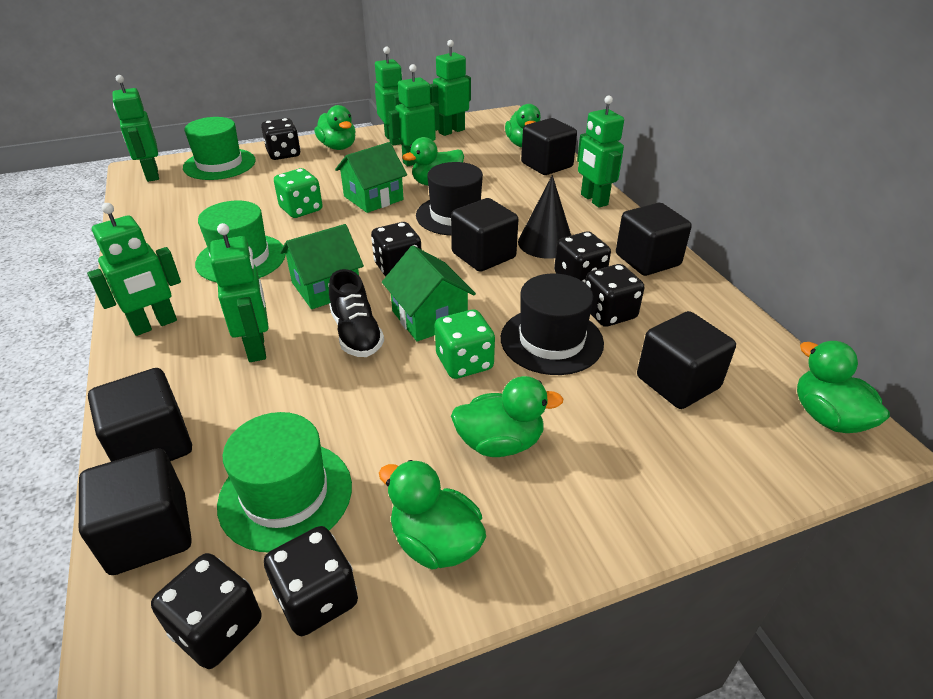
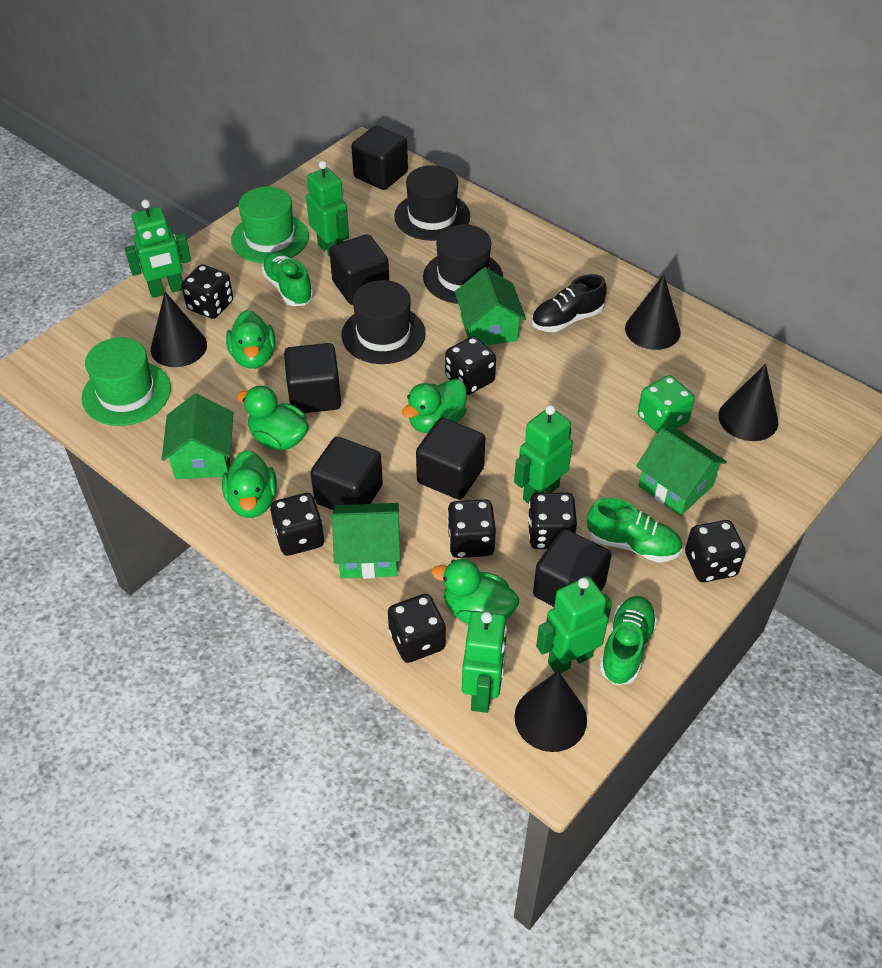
black cone: 1 -> 4
black dice: 6 -> 7
black hat: 2 -> 3
green dice: 2 -> 1
green duck: 6 -> 5
green hat: 3 -> 2
green house: 3 -> 4
green robot: 7 -> 5
green shoe: 0 -> 3

